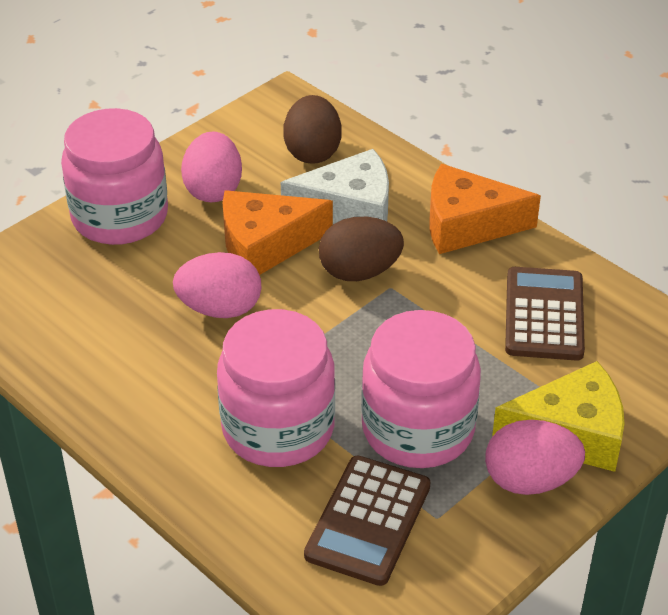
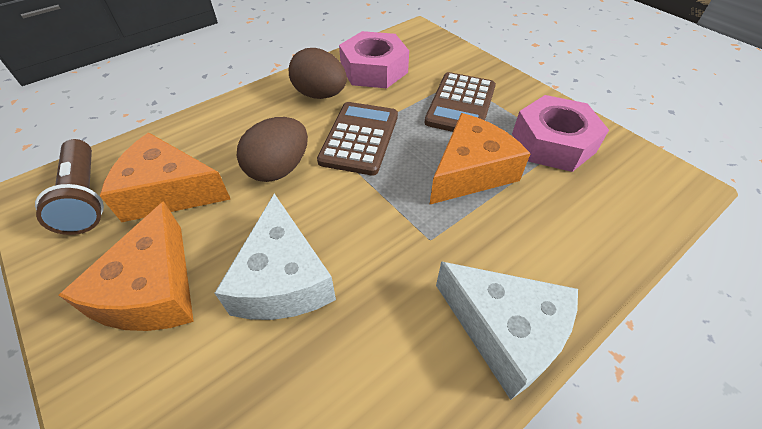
brown flashlight: 0 -> 1
orange cheese: 2 -> 3
pink egg: 3 -> 0
pink jar: 3 -> 0
pink nut: 0 -> 2
white cheese: 1 -> 2
yellow cheese: 1 -> 0

